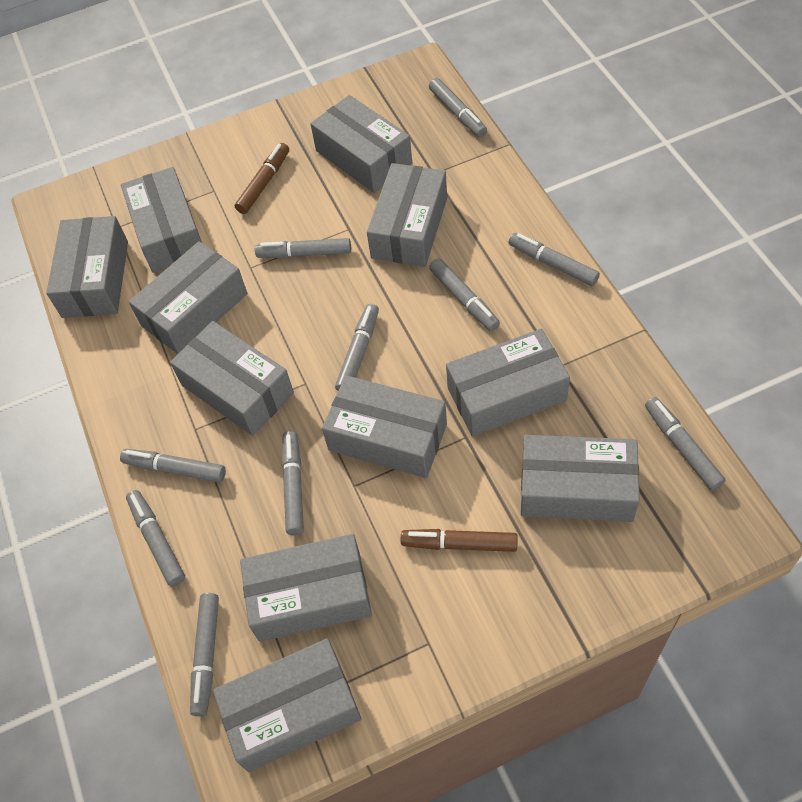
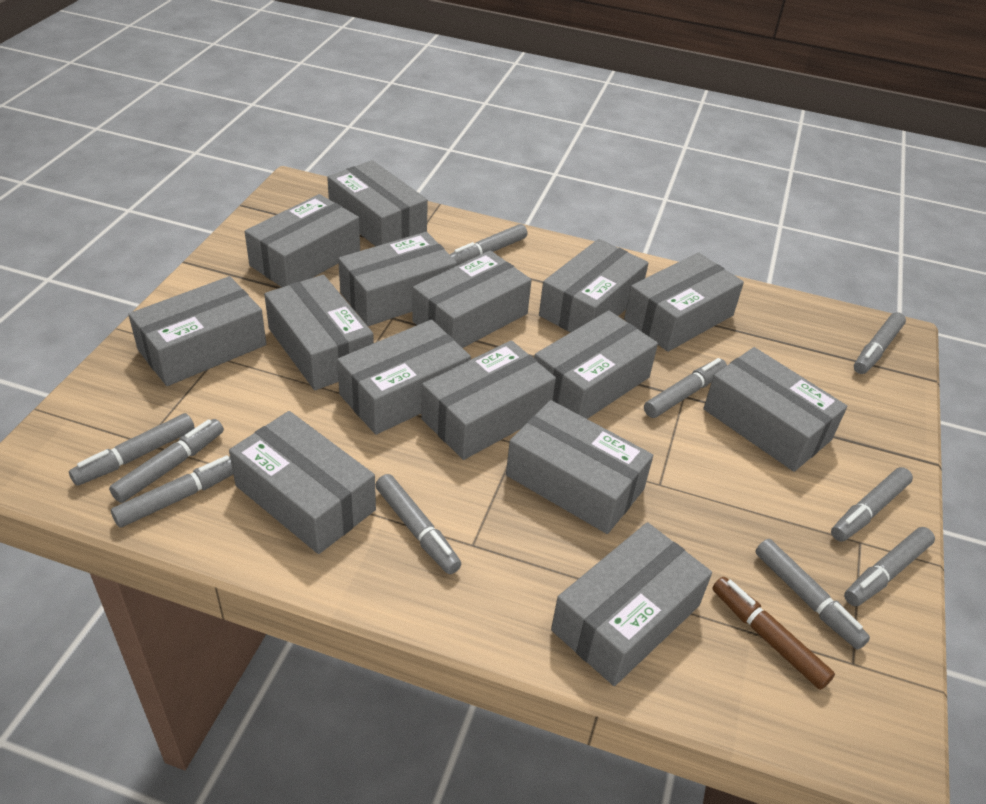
brown marker: 2 -> 1
grey box: 11 -> 15

